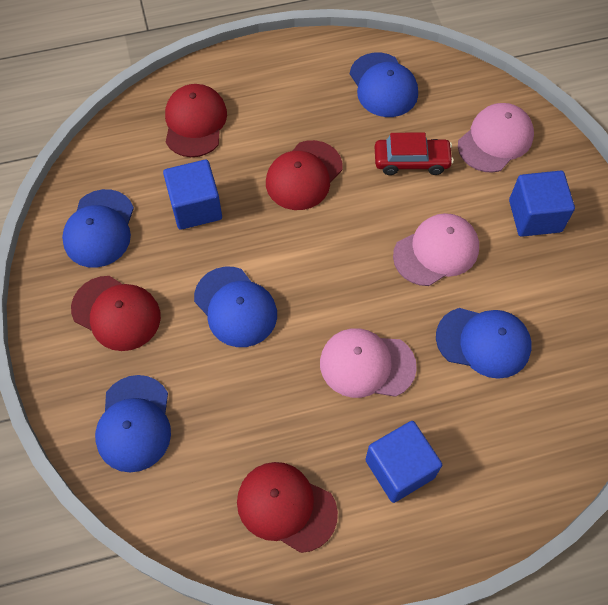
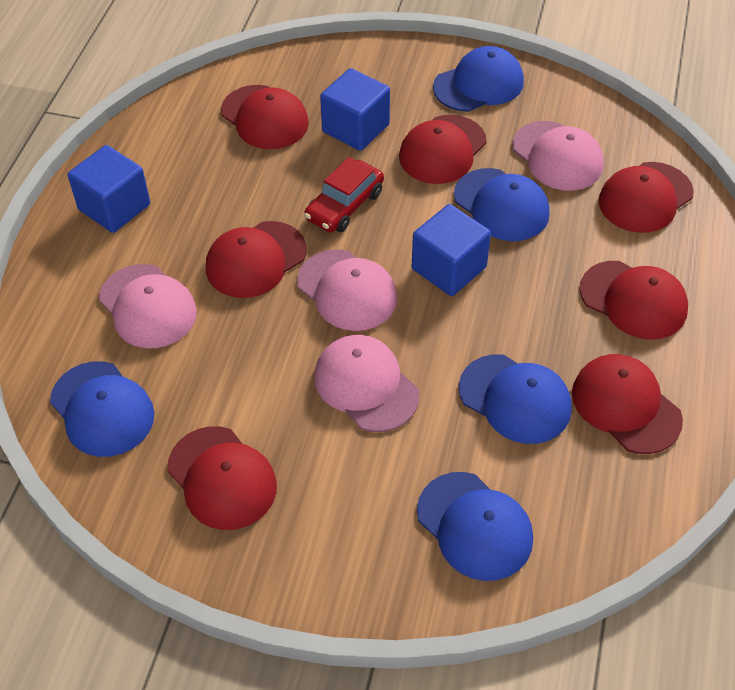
pink cap: 3 -> 4
red cap: 4 -> 7

